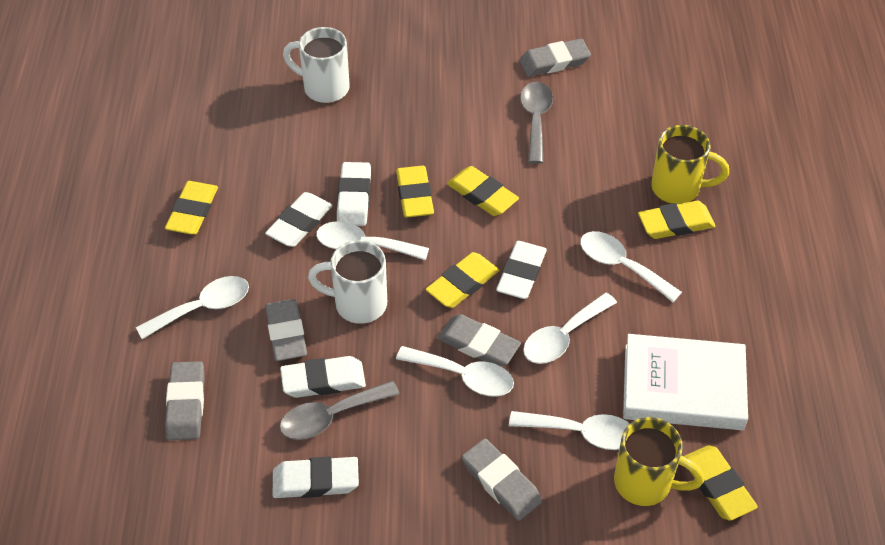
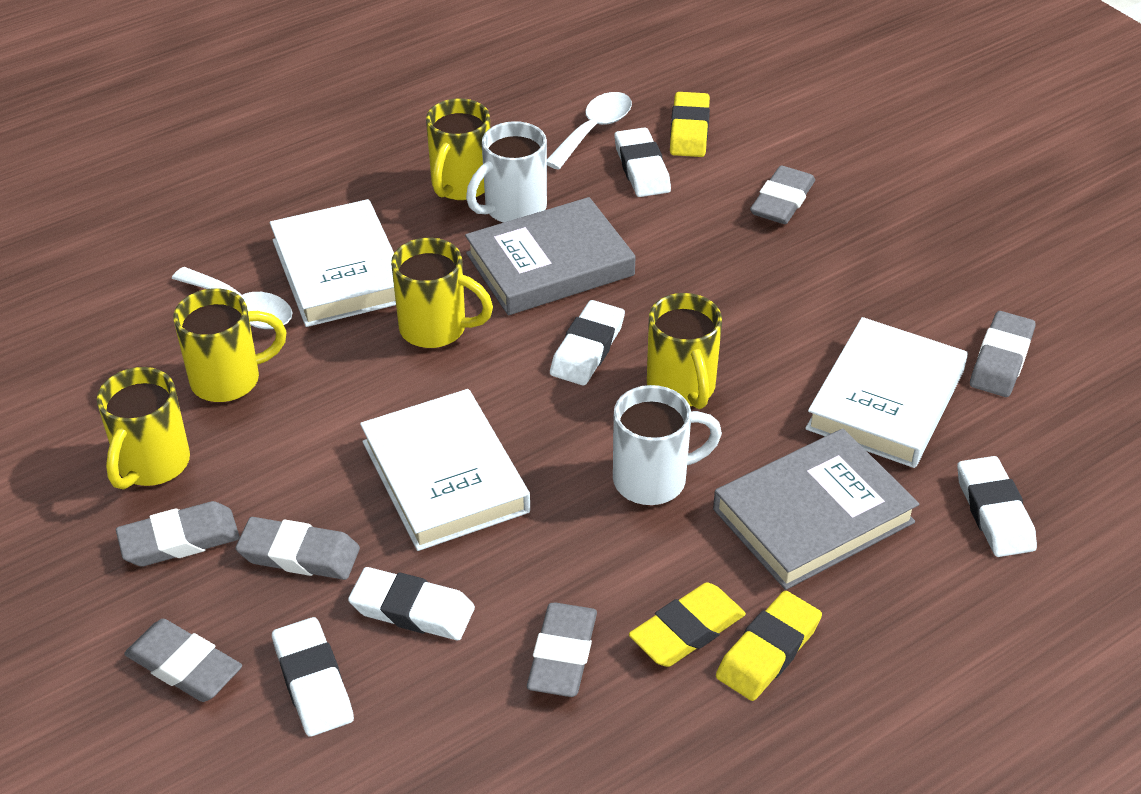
grey book: 0 -> 2
grey eraser: 5 -> 6
grey spoon: 2 -> 0
white book: 1 -> 3
white spoon: 6 -> 2
yellow eraser: 6 -> 3
yellow mug: 2 -> 5

